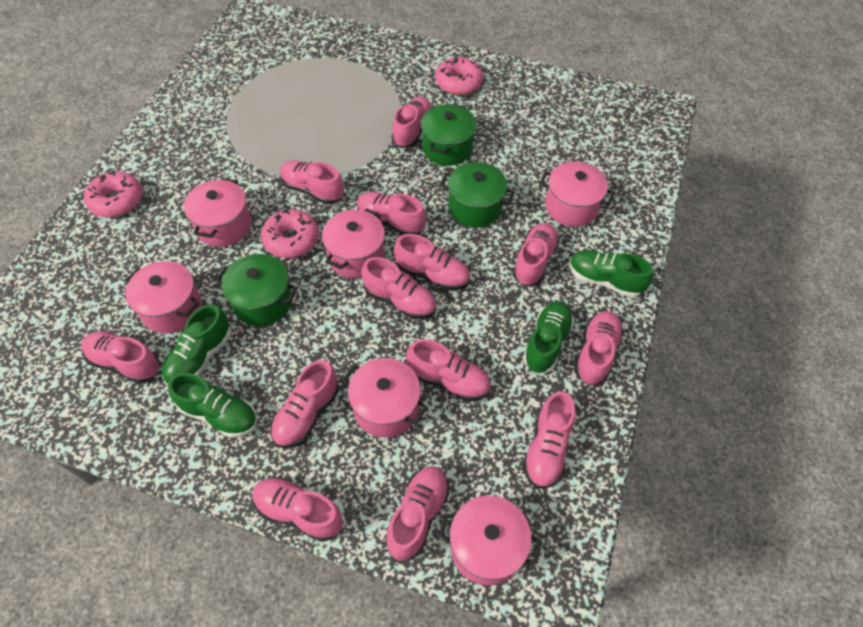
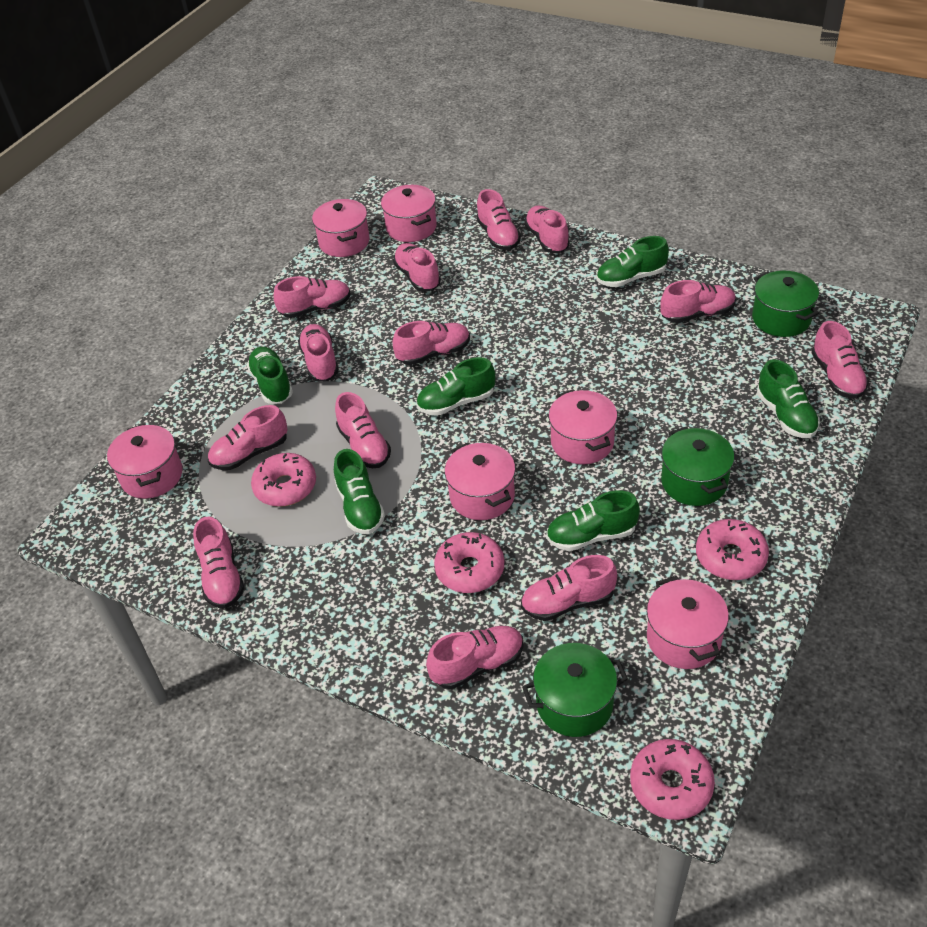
green shoe: 4 -> 6
pink donut: 3 -> 4

